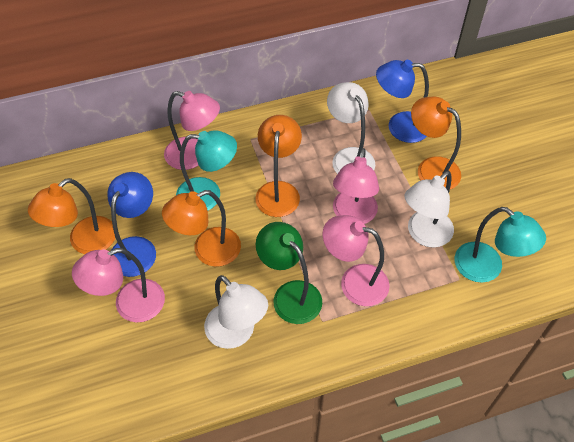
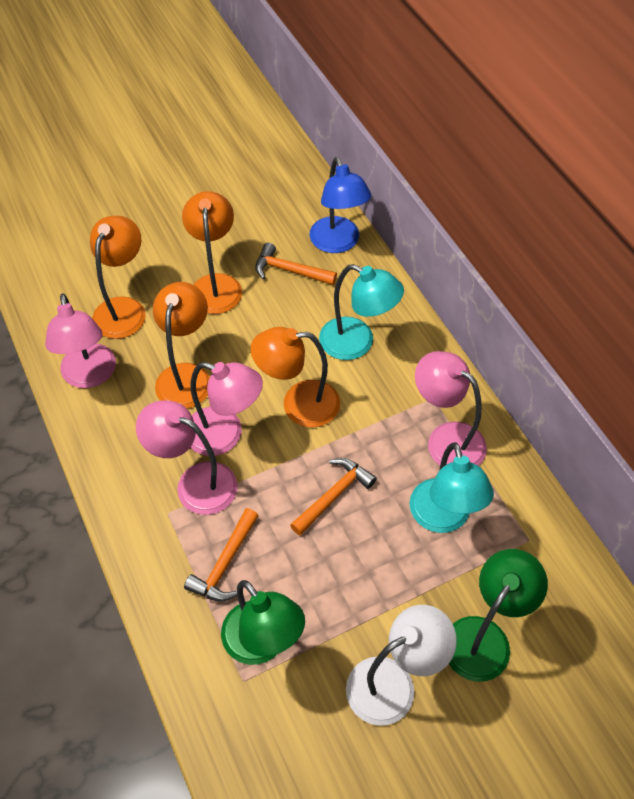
blue lamp: 2 -> 1
green lamp: 1 -> 2
orange hammer: 0 -> 3
white lamp: 3 -> 1

